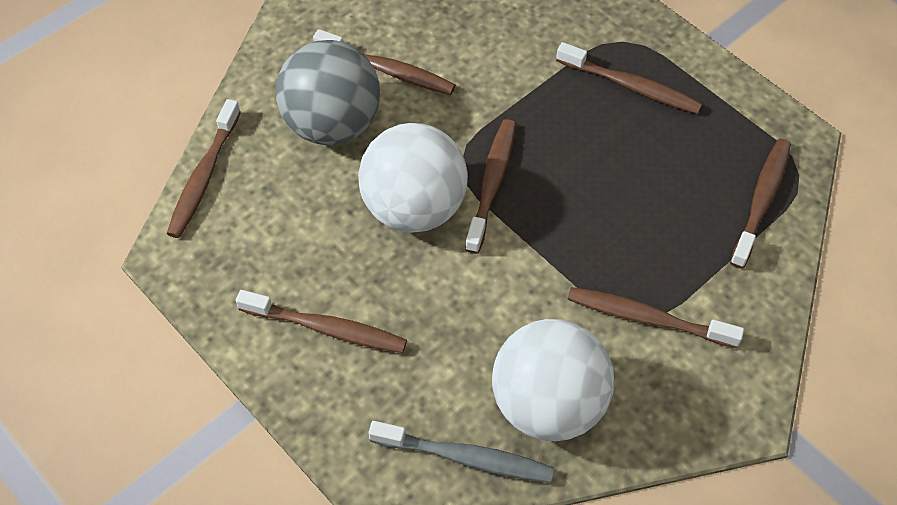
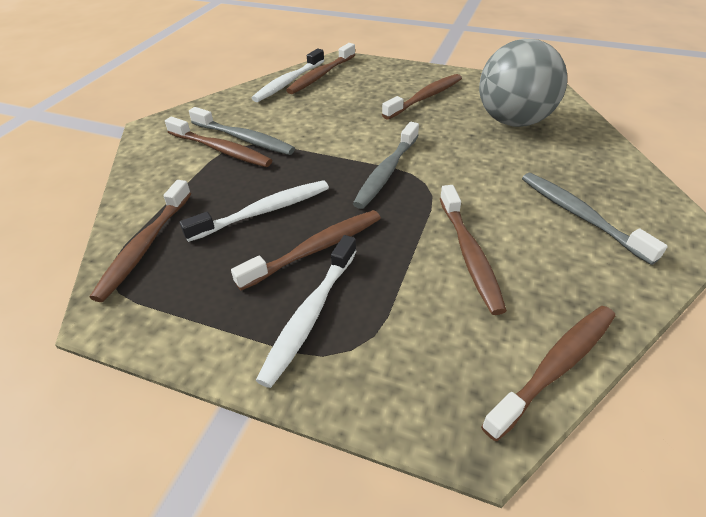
grey toothbrush: 1 -> 3
white ball: 2 -> 0
white toothbrush: 0 -> 3

